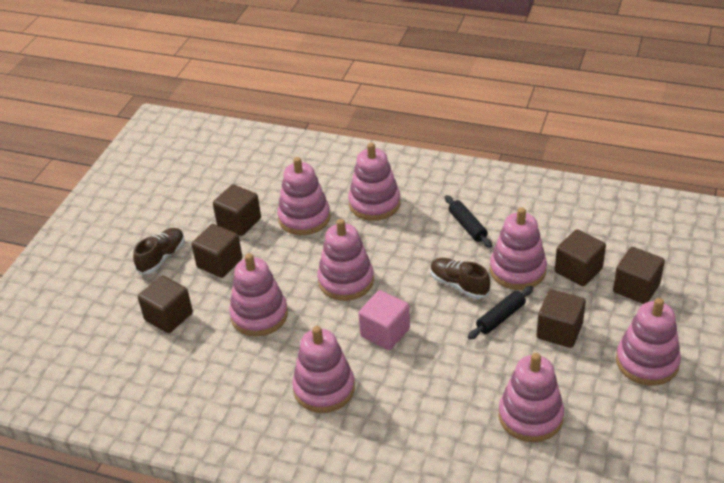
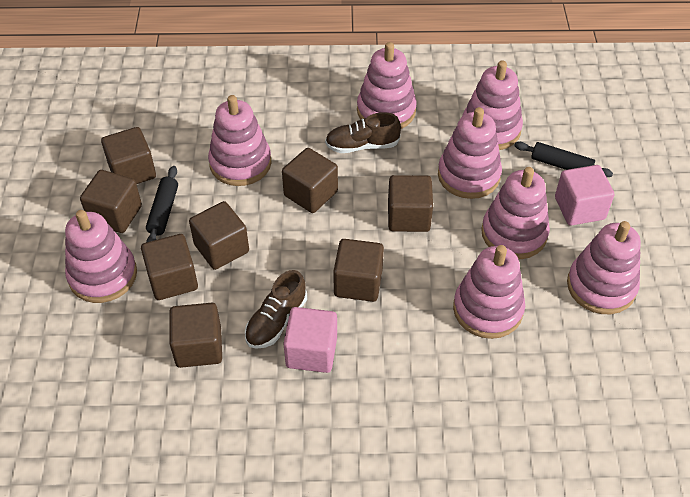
brown cube: 6 -> 8
pink cube: 1 -> 2

